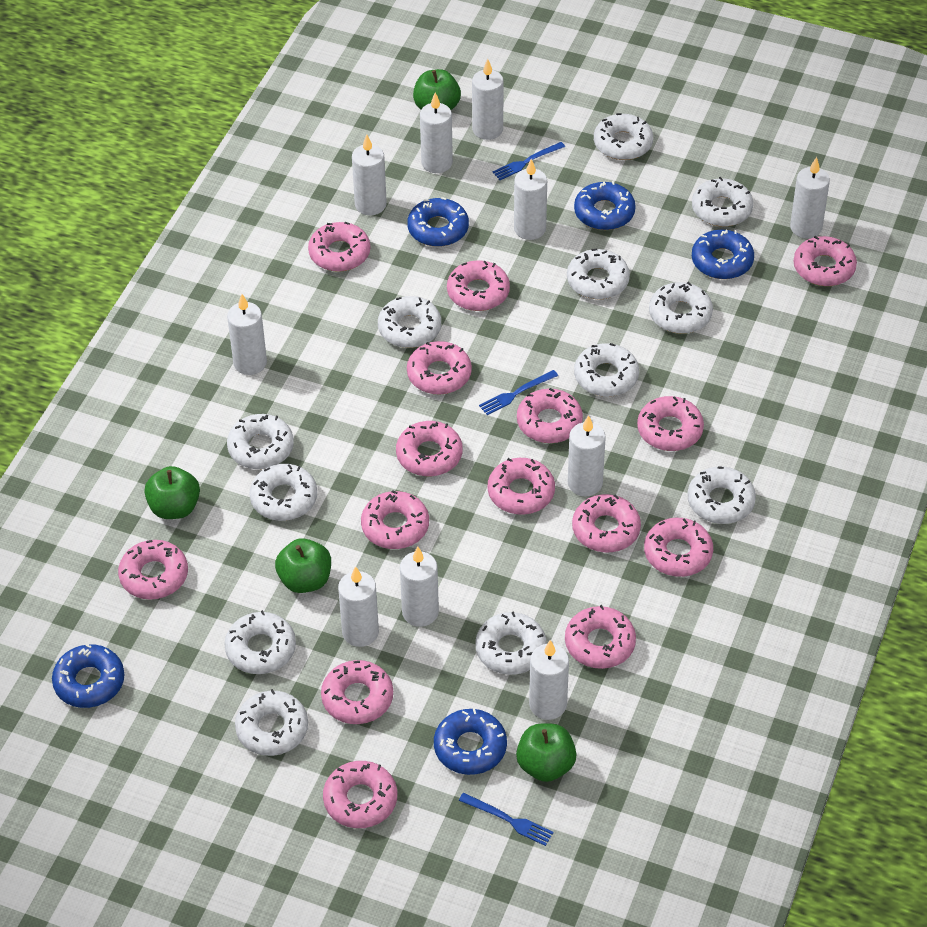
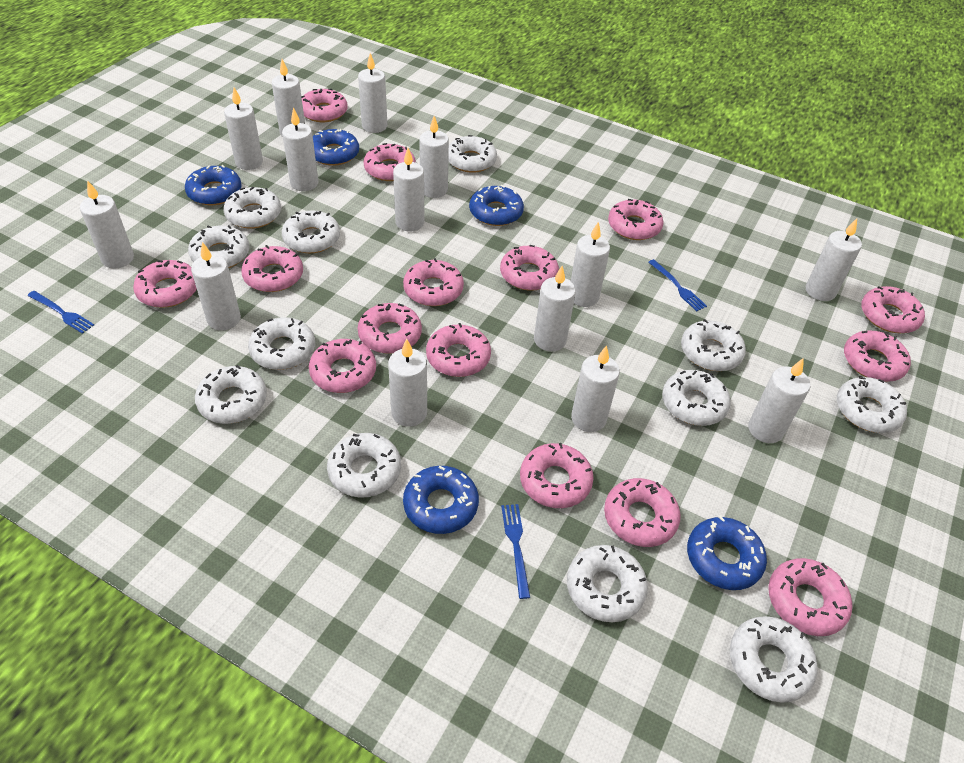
green apple: 4 -> 0
white candle: 10 -> 14

